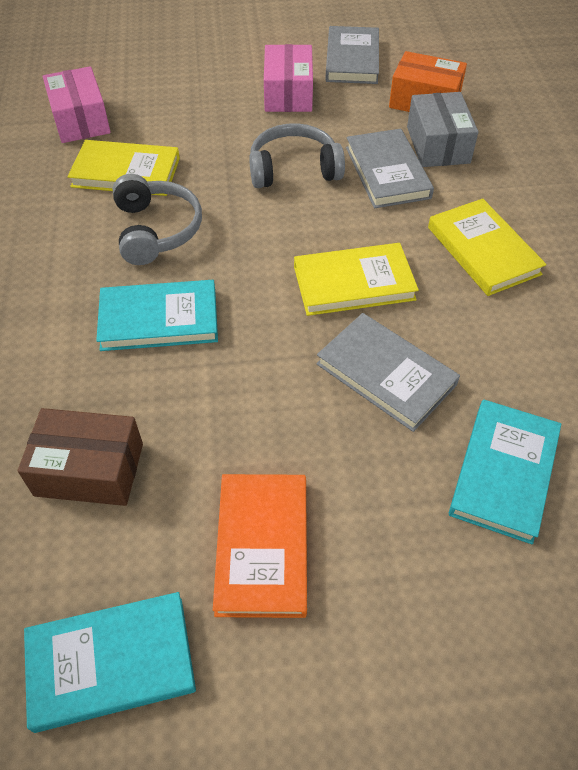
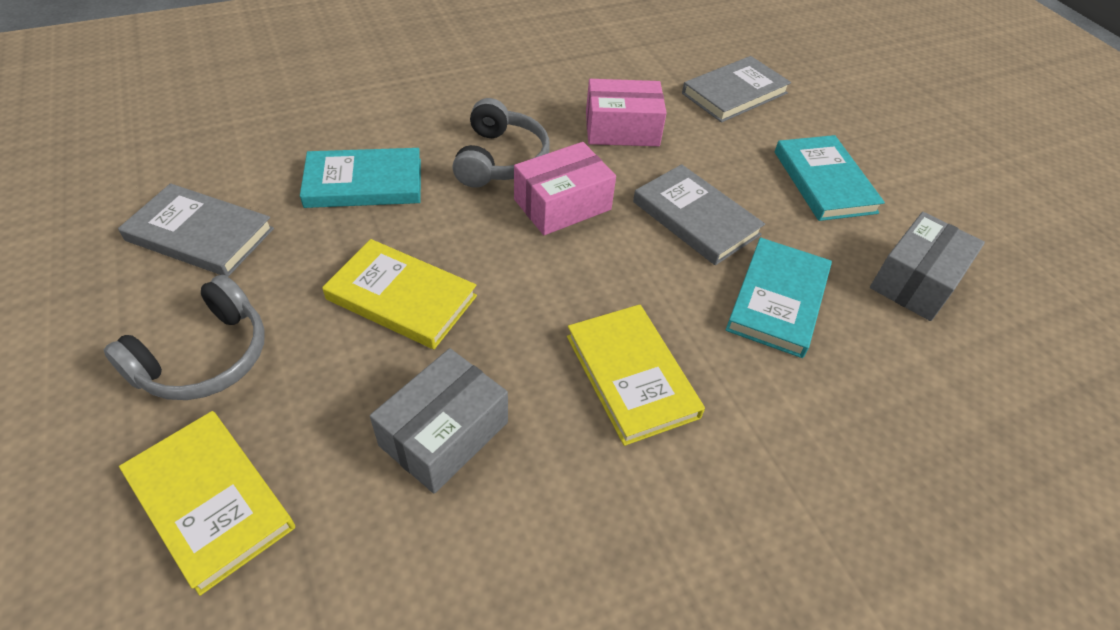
brown box: 1 -> 0
grey box: 1 -> 2
orange book: 1 -> 0
orange box: 1 -> 0

